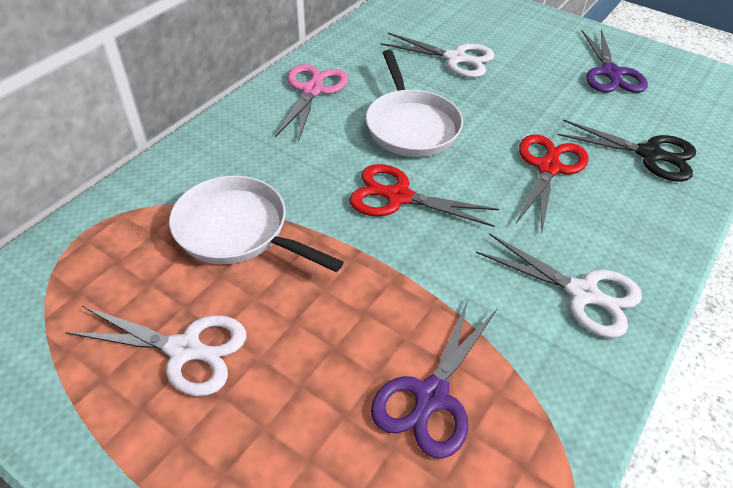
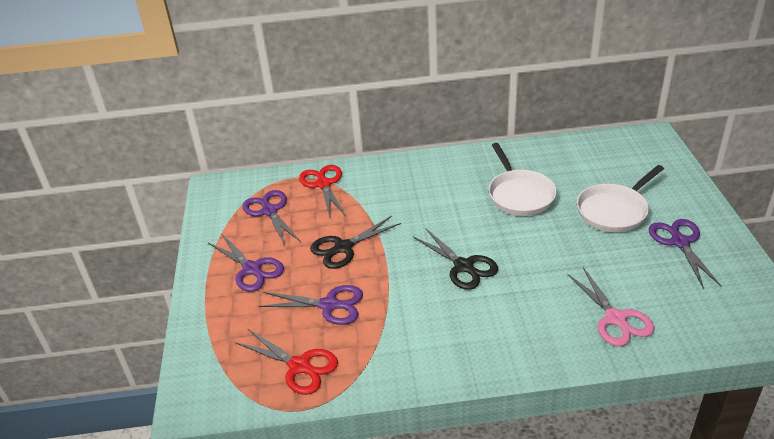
black scissors: 1 -> 2
purple scissors: 2 -> 4
white scissors: 3 -> 0

